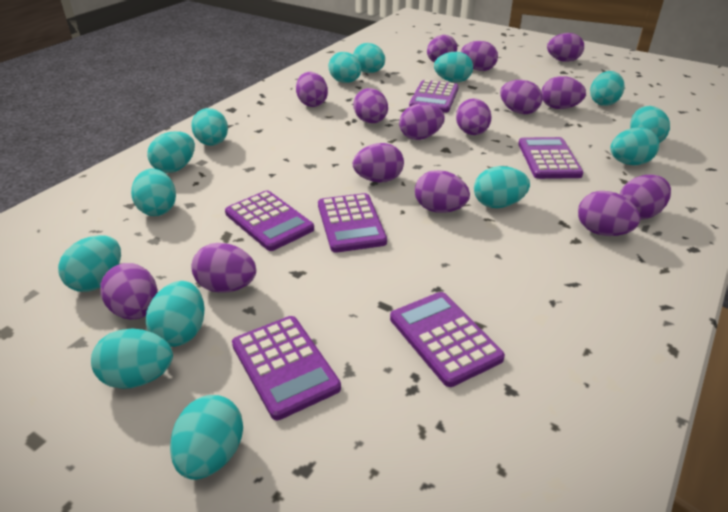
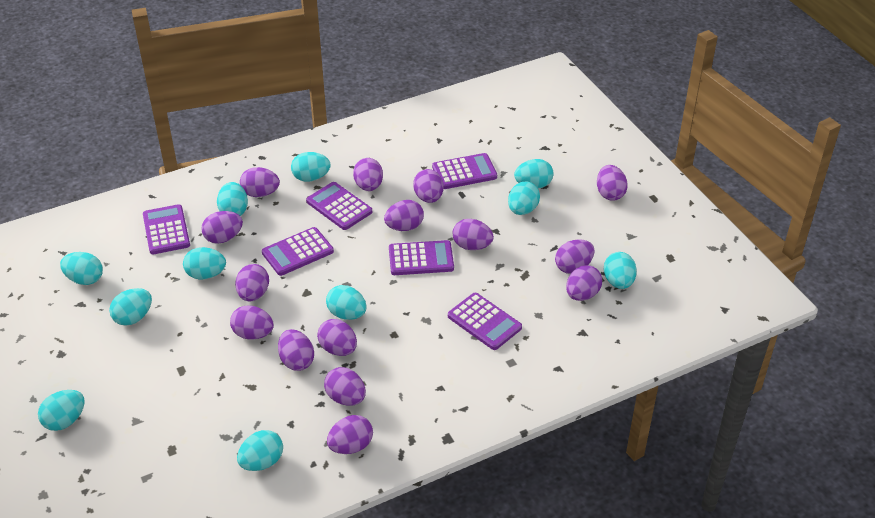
turquoise egg: 14 -> 11

